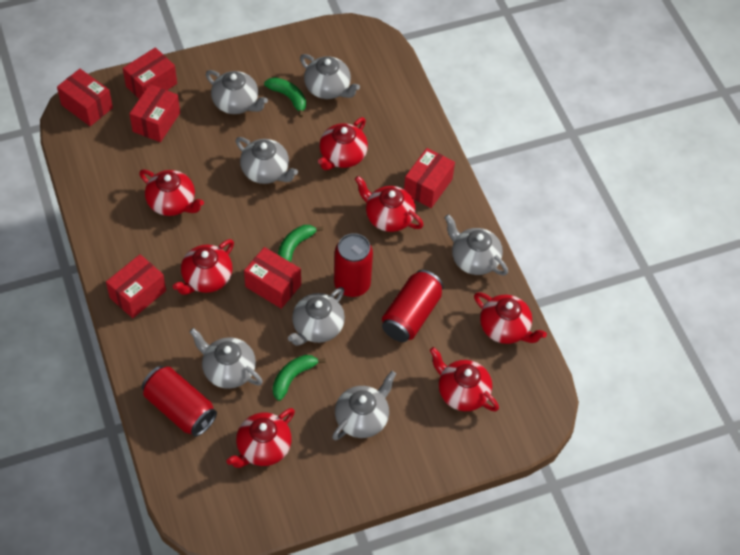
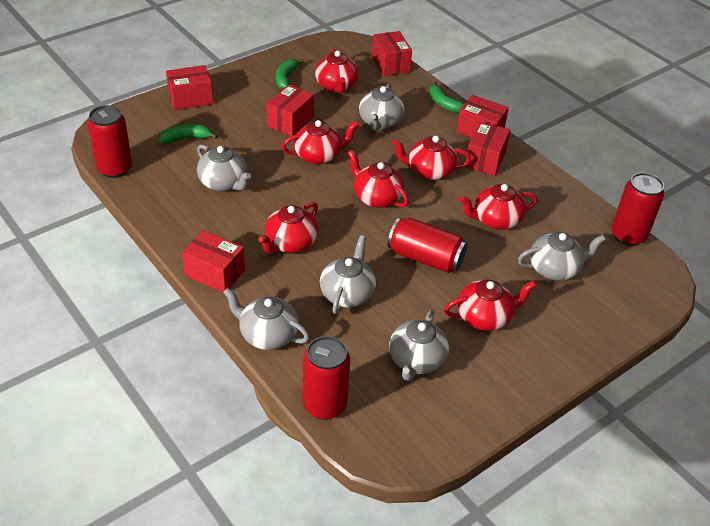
grey teapot: 7 -> 6
red can: 3 -> 4

